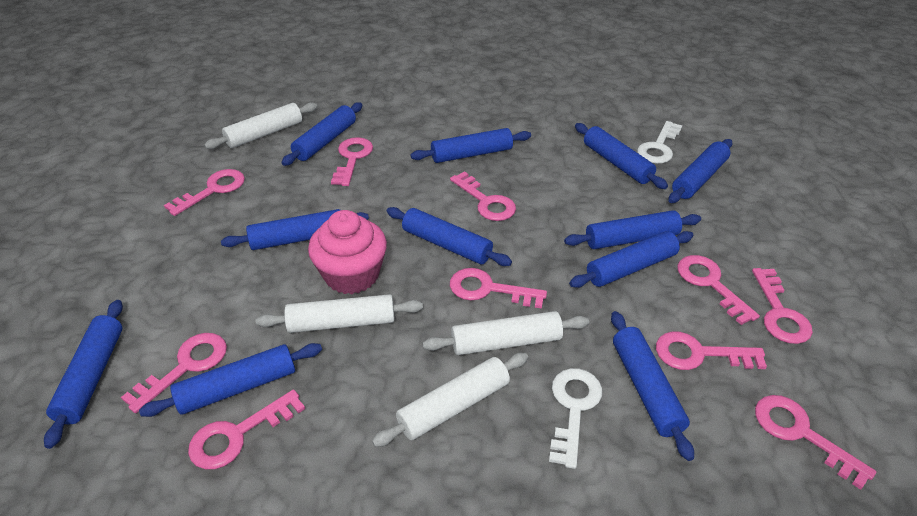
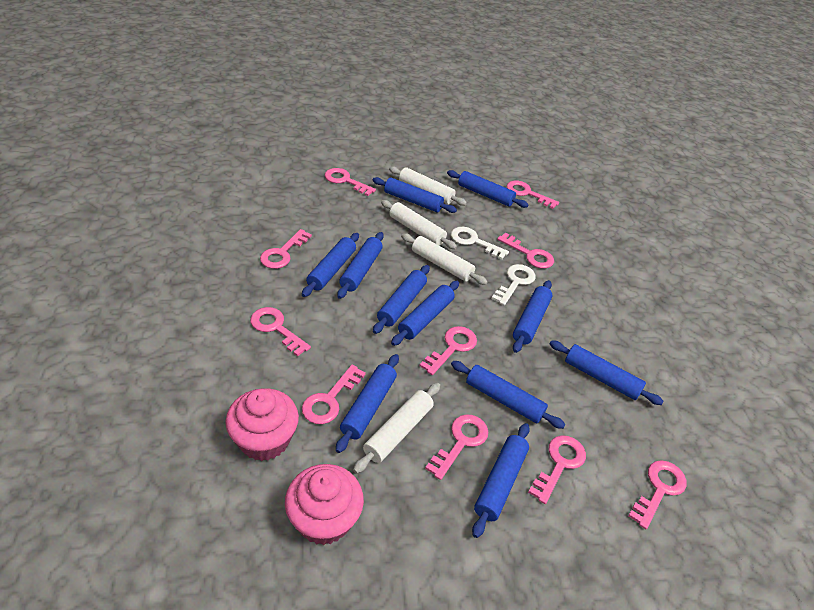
pink cupcake: 1 -> 2

